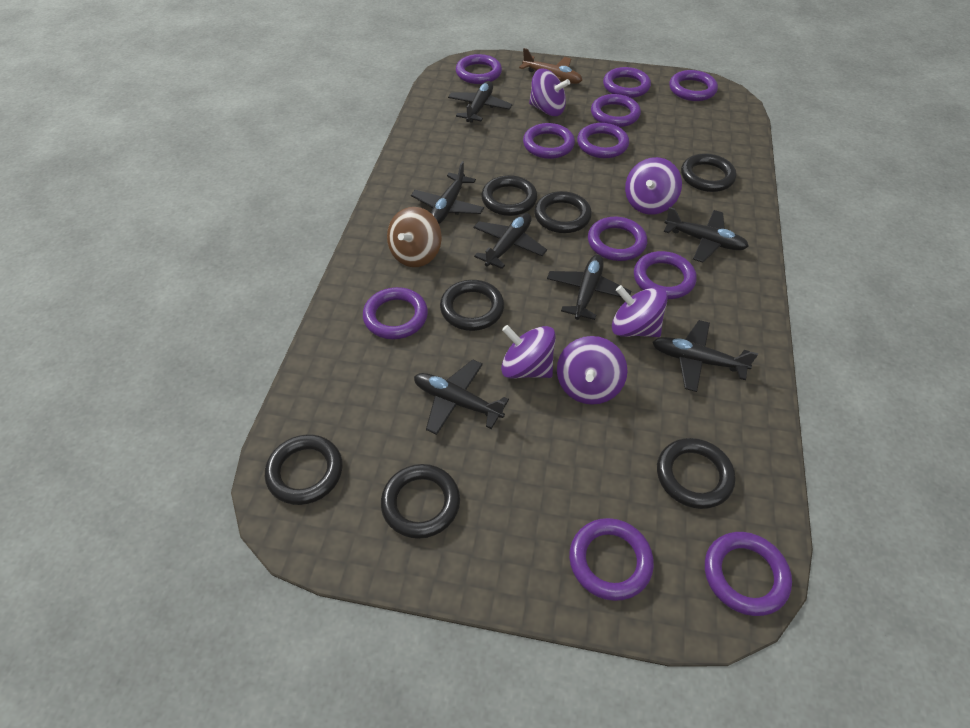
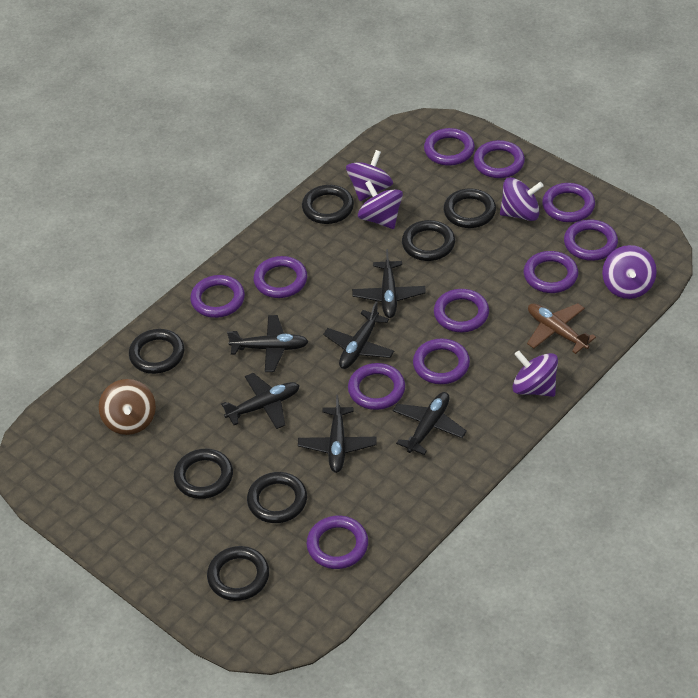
black plane: 7 -> 6

